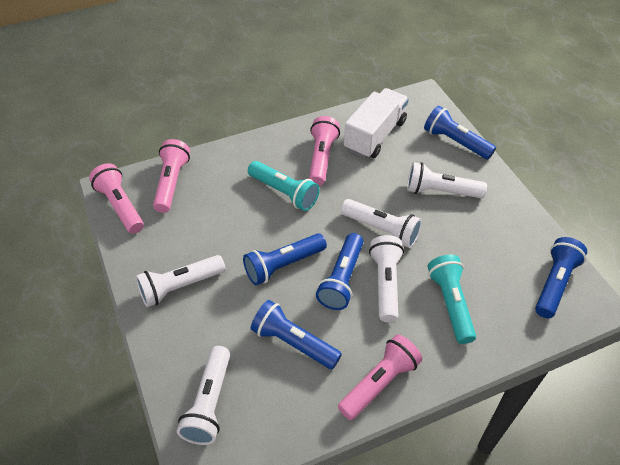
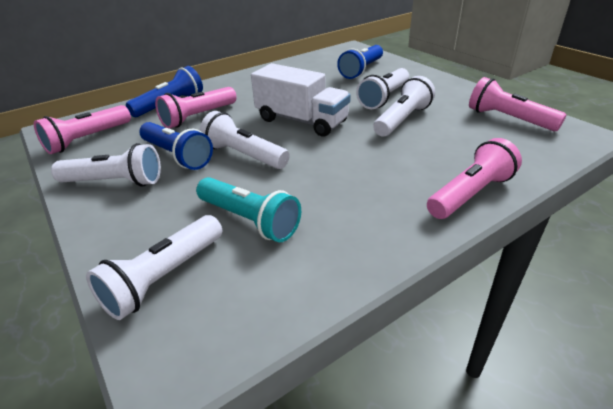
blue flashlight: 5 -> 3
turquoise flashlight: 2 -> 1

